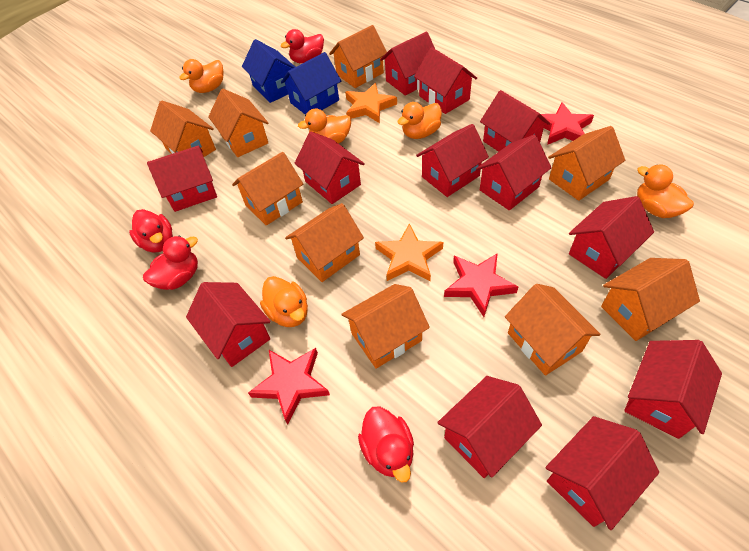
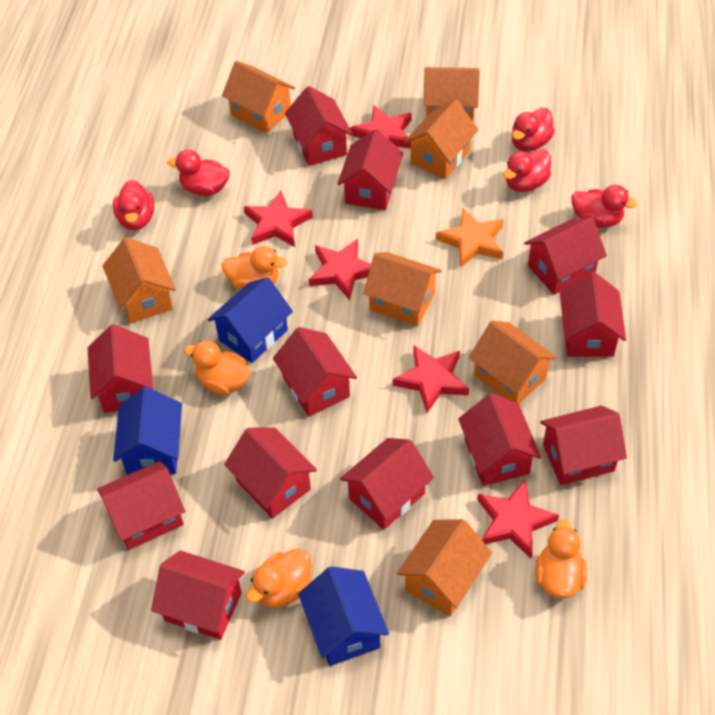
blue house: 2 -> 3
orange duck: 5 -> 4
orange house: 9 -> 7
orange star: 2 -> 1
red duck: 4 -> 5
red star: 3 -> 5

